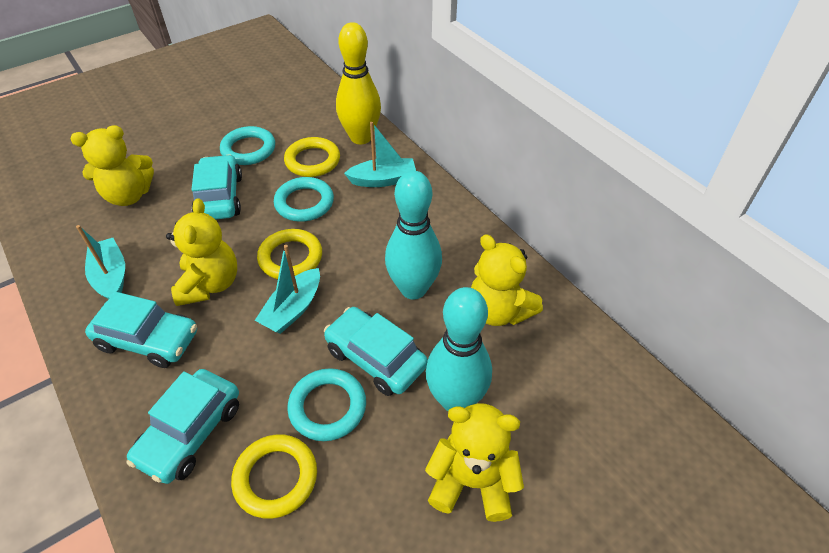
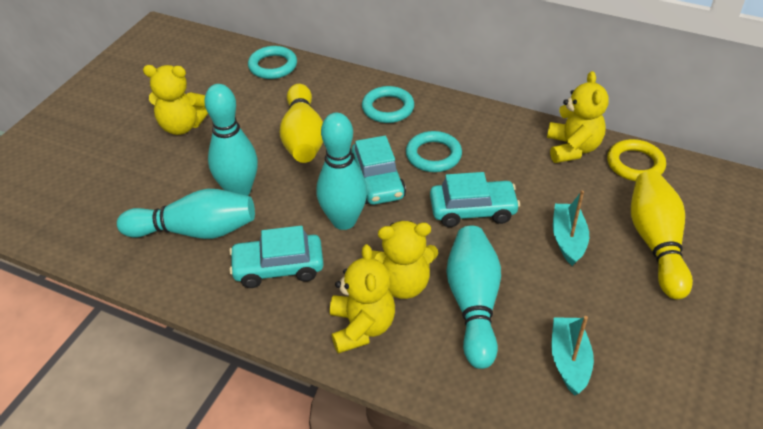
turquoise boat: 3 -> 2
turquoise bowling pin: 2 -> 4
turquoise car: 4 -> 3
yellow bowling pin: 1 -> 2
yellow ring: 3 -> 1

